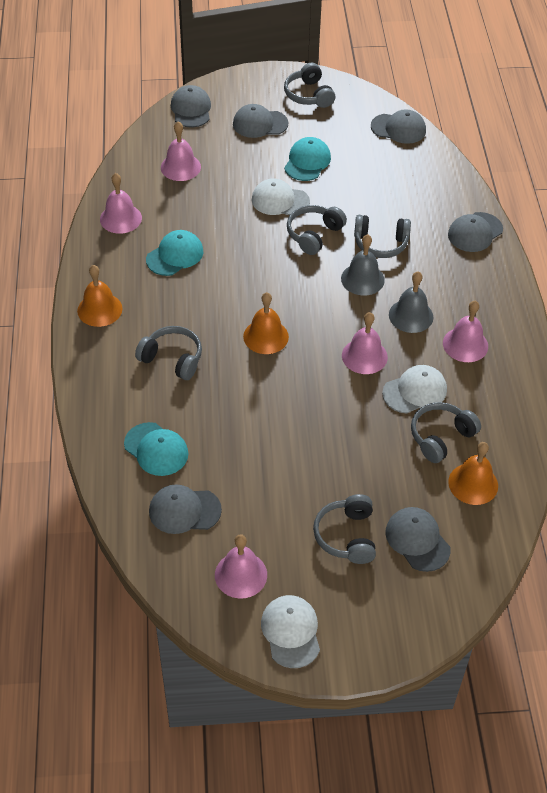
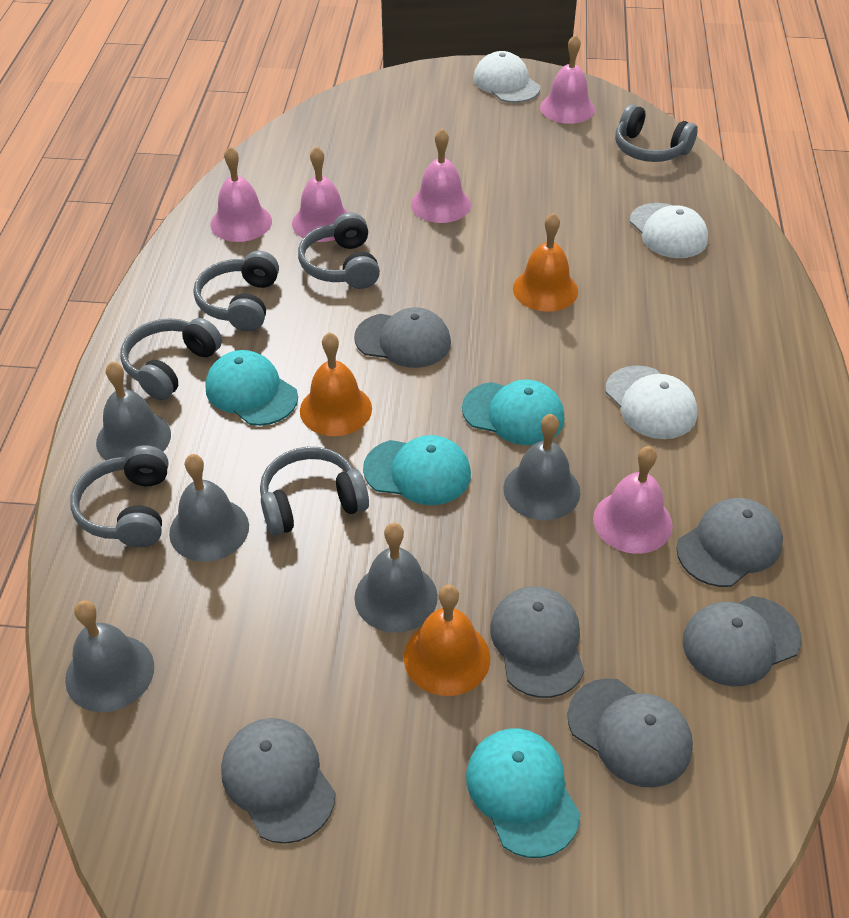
grey bell: 2 -> 5
turquoise cap: 3 -> 4

